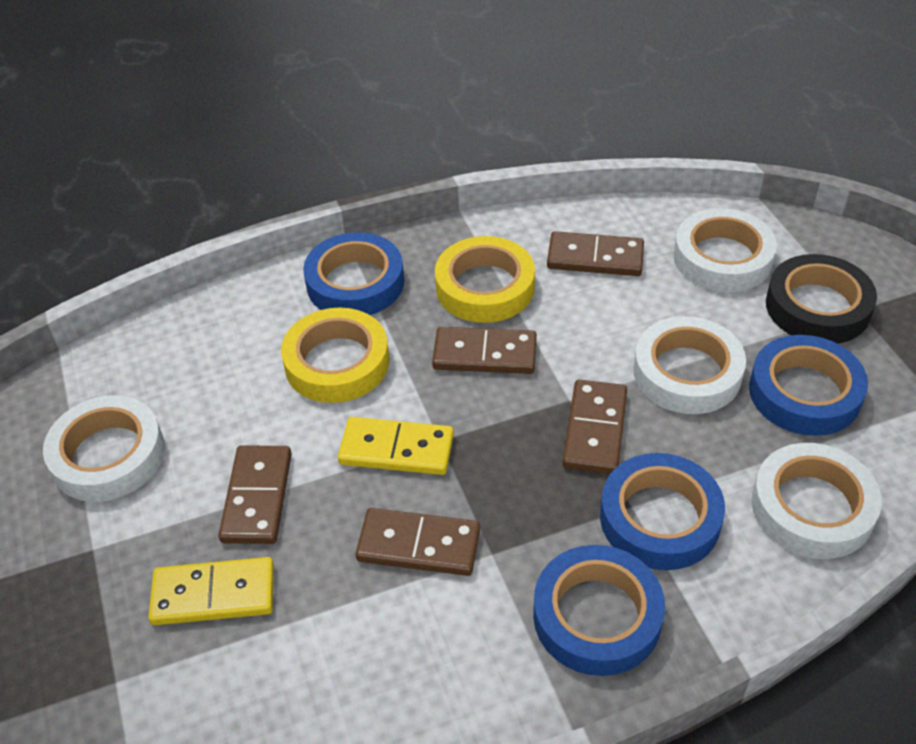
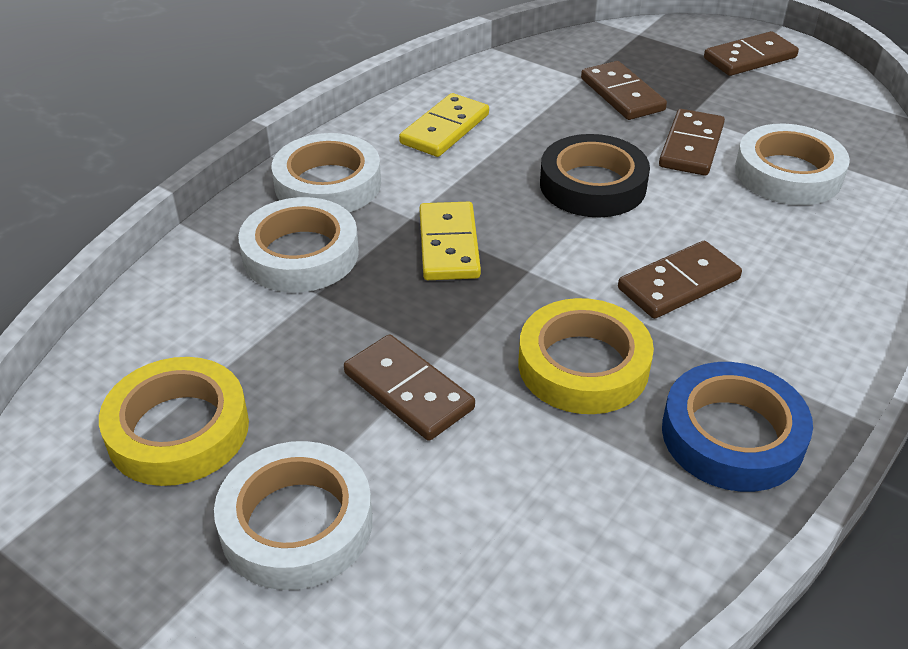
blue tape: 4 -> 1

